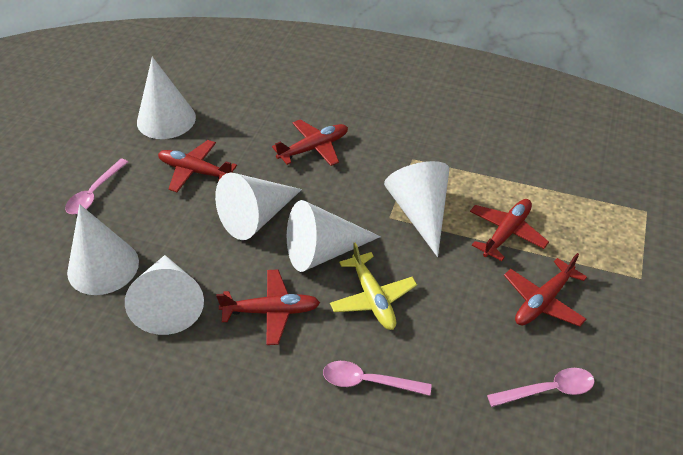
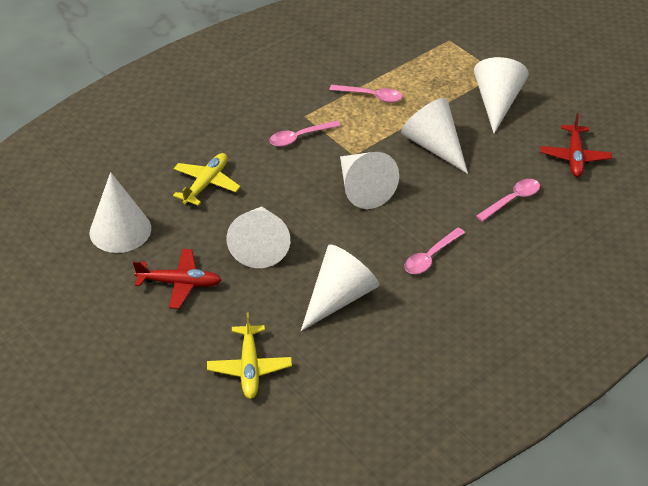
pink spoon: 3 -> 4
red plane: 5 -> 2
yellow plane: 1 -> 2

